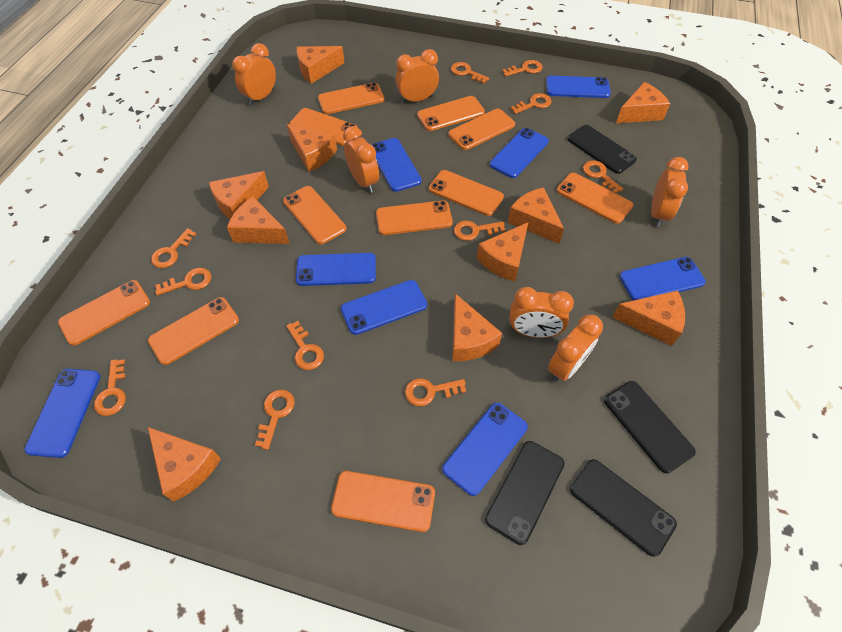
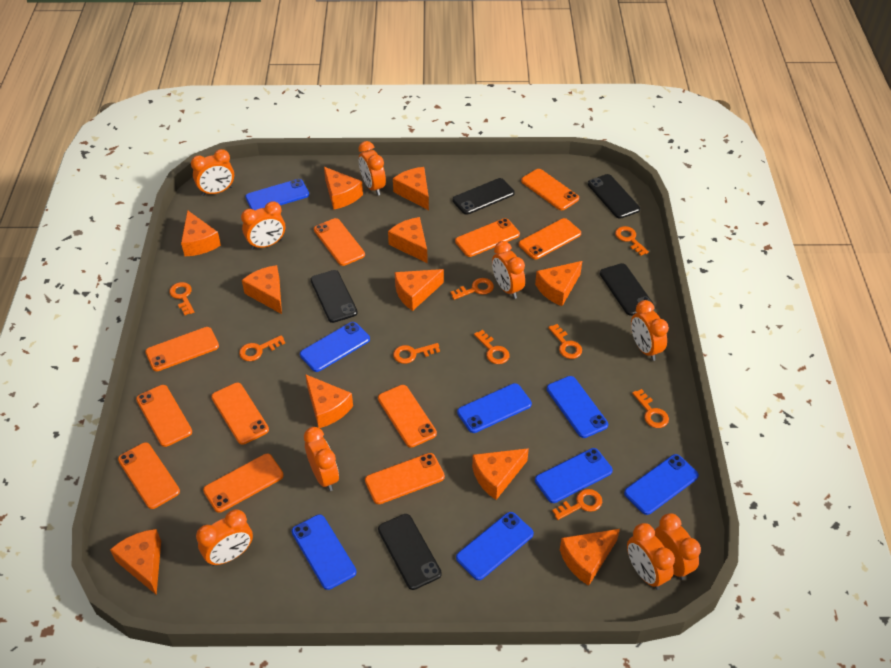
black phone: 4 -> 5
orange cheese: 10 -> 11
orange clock: 6 -> 9
orange key: 11 -> 9

